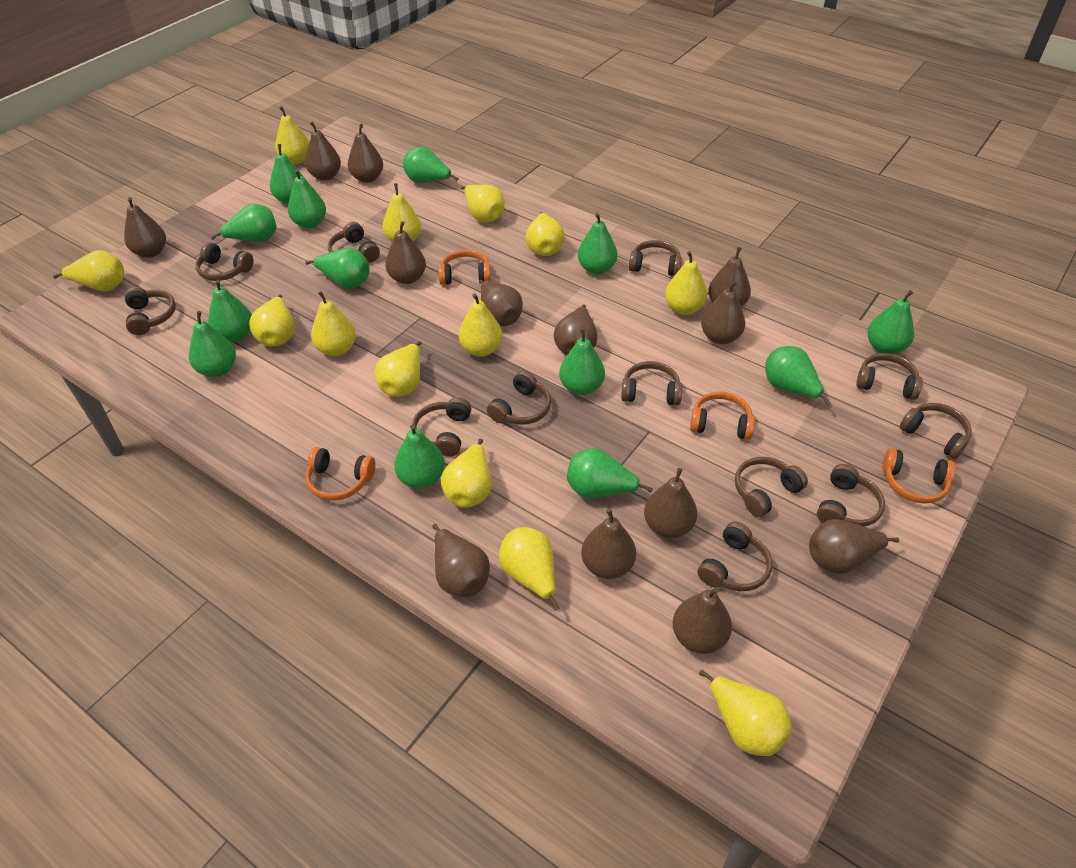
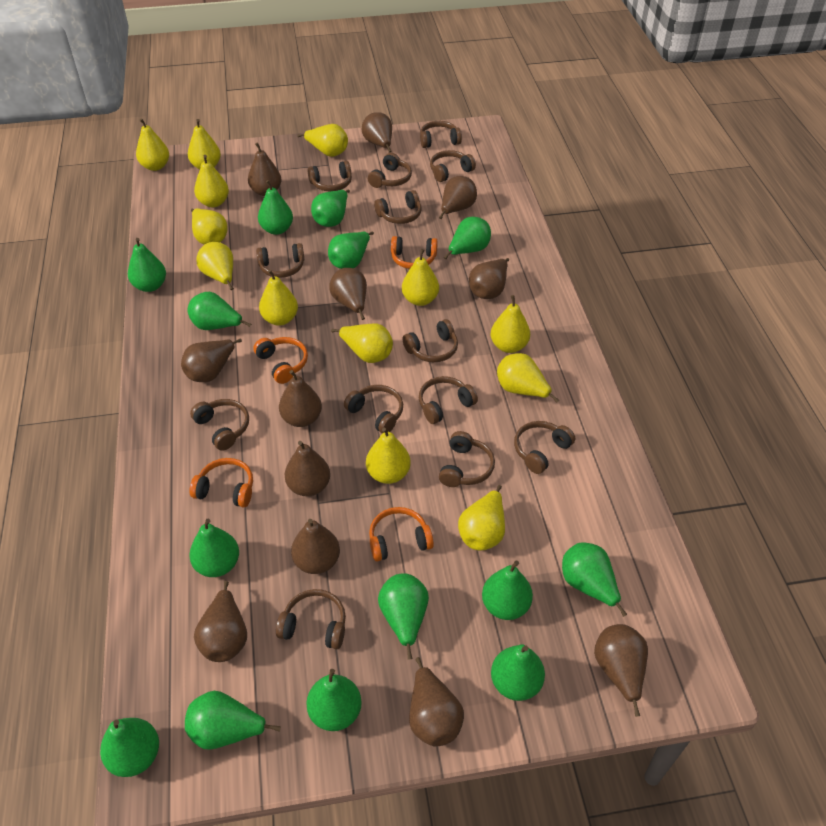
brown headphones: 12 -> 13
brown pear: 13 -> 12
green pear: 13 -> 14

